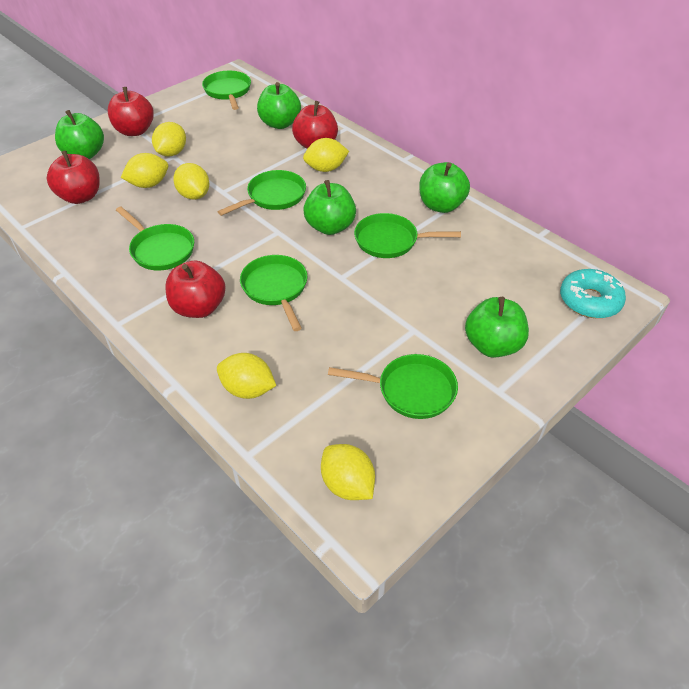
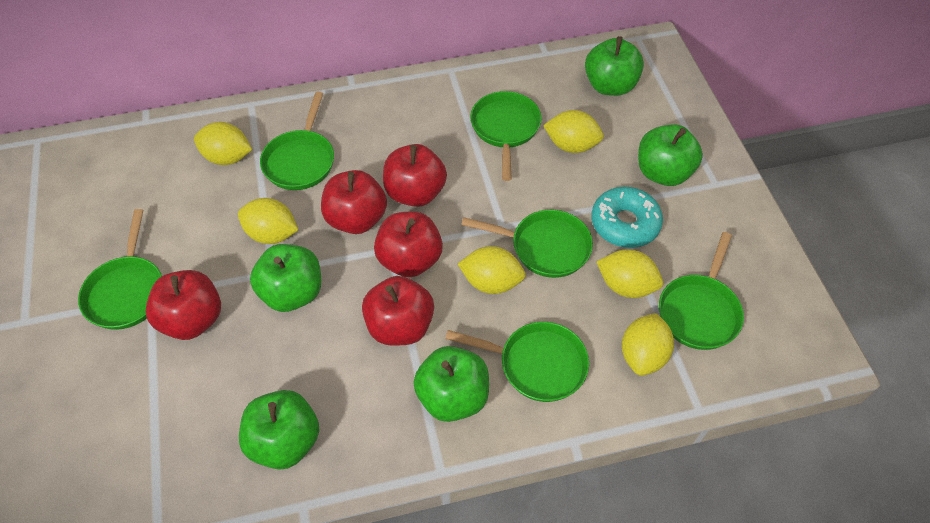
red apple: 4 -> 5

